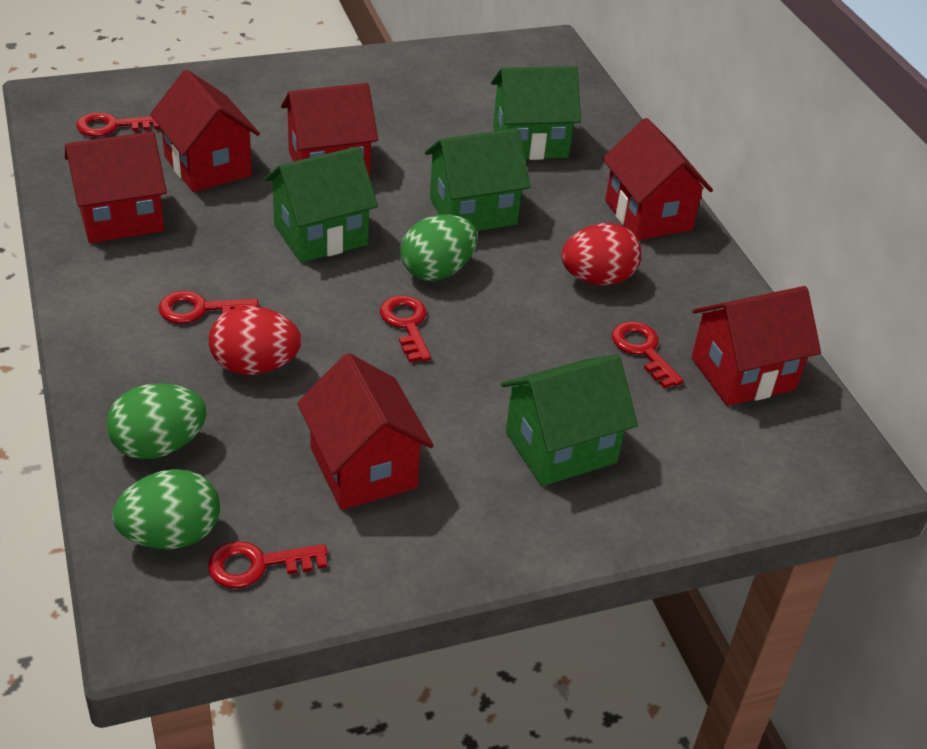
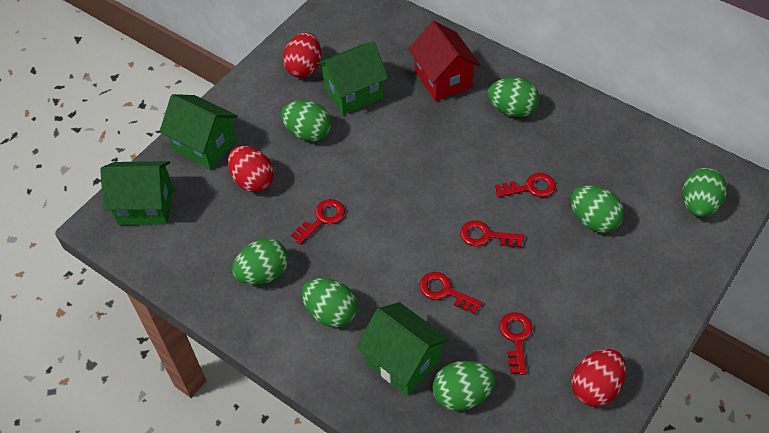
green egg: 3 -> 7
red egg: 2 -> 3
red house: 6 -> 1

